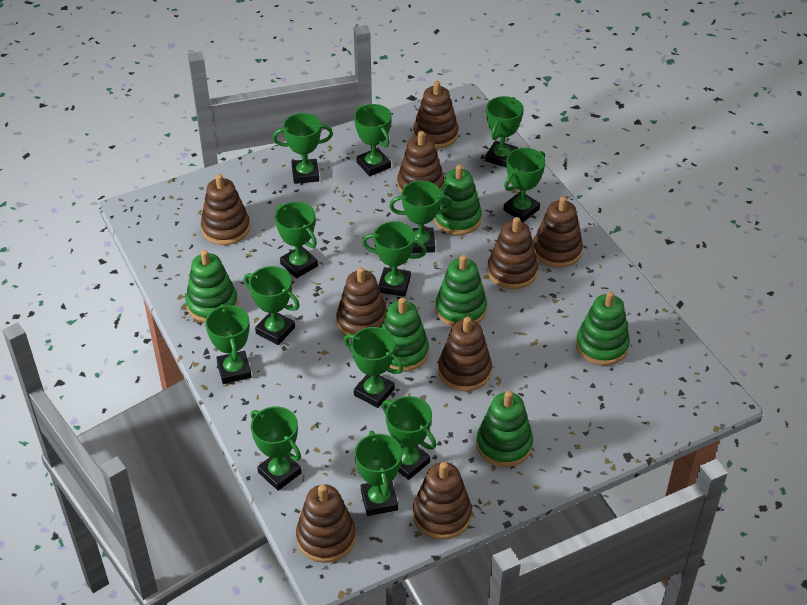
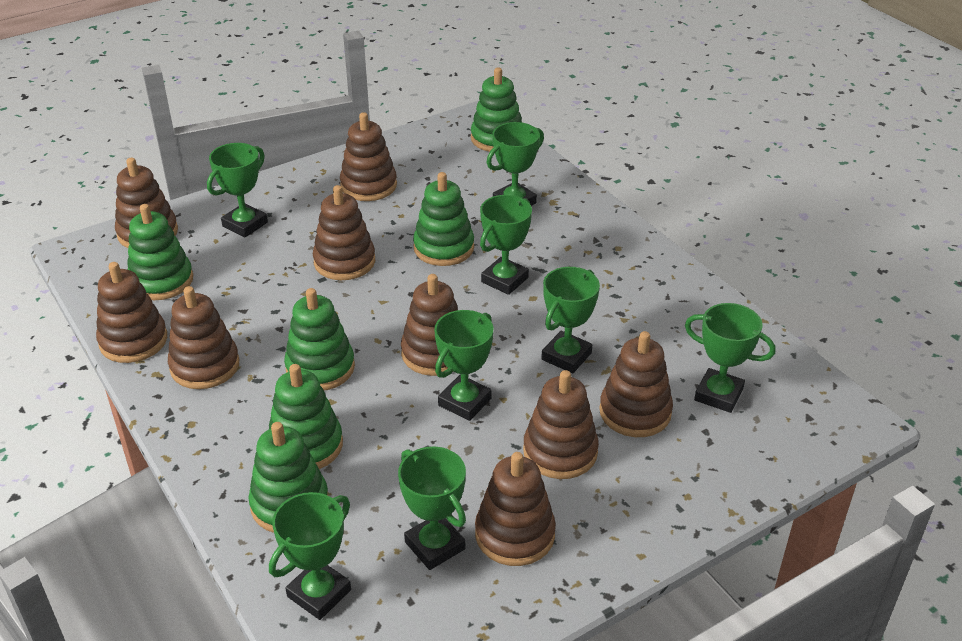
green trophy: 13 -> 8

